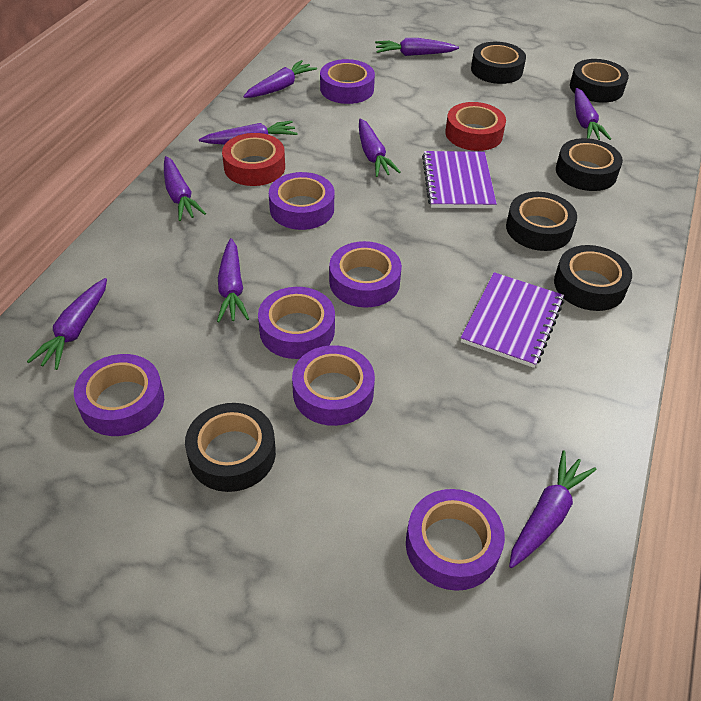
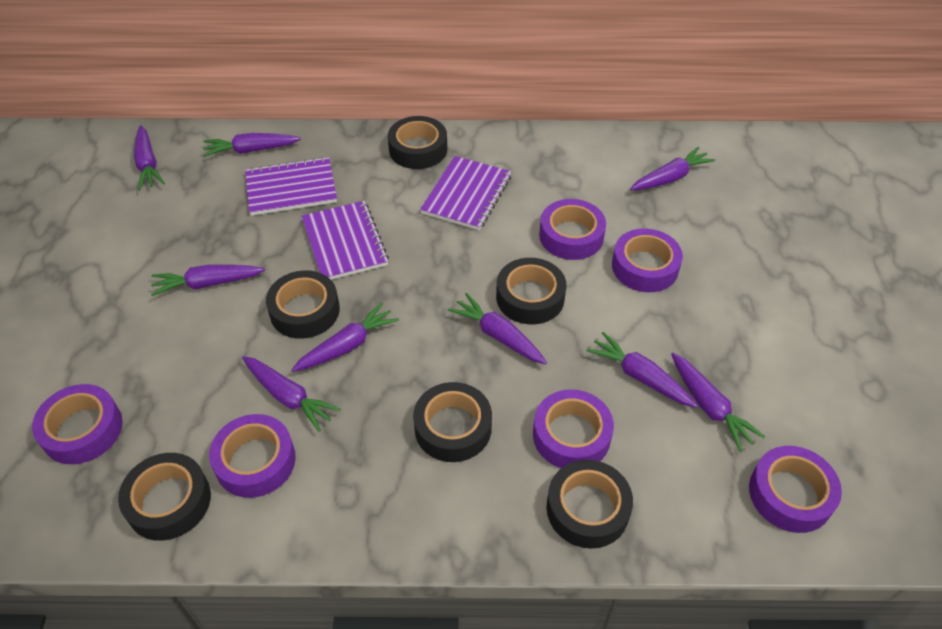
purple notebook: 2 -> 3
purple tape: 7 -> 6
red tape: 2 -> 0

